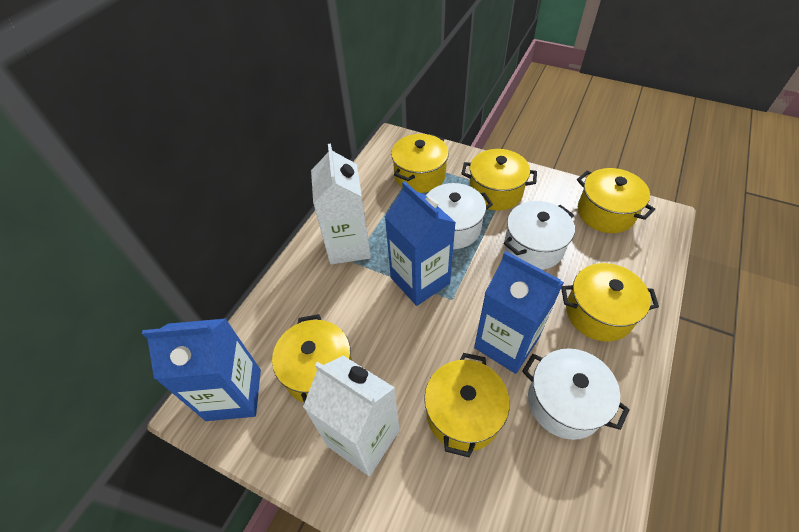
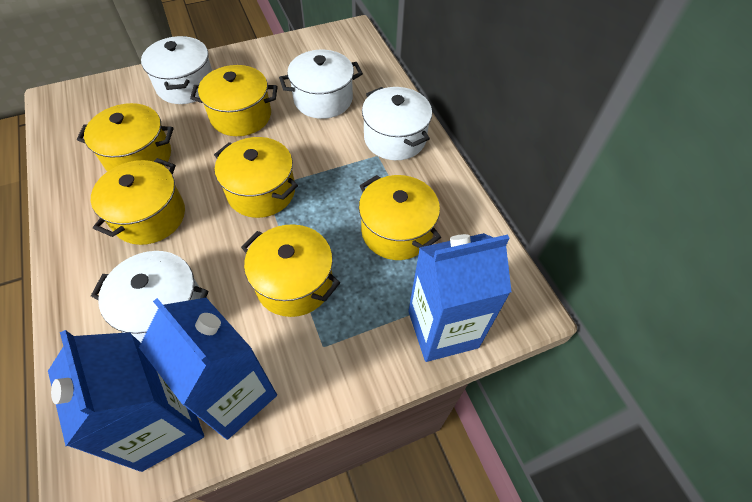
white carton: 2 -> 0
white pot: 3 -> 4

